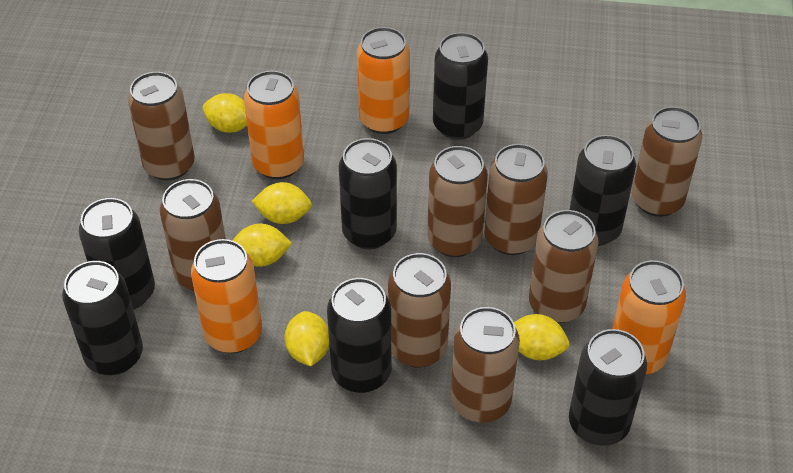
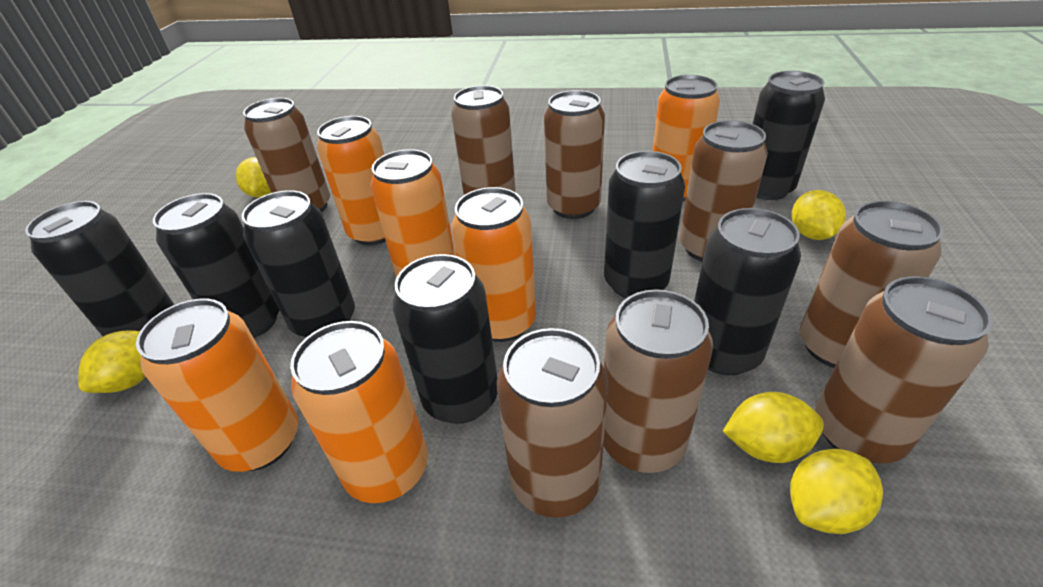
orange can: 4 -> 6

